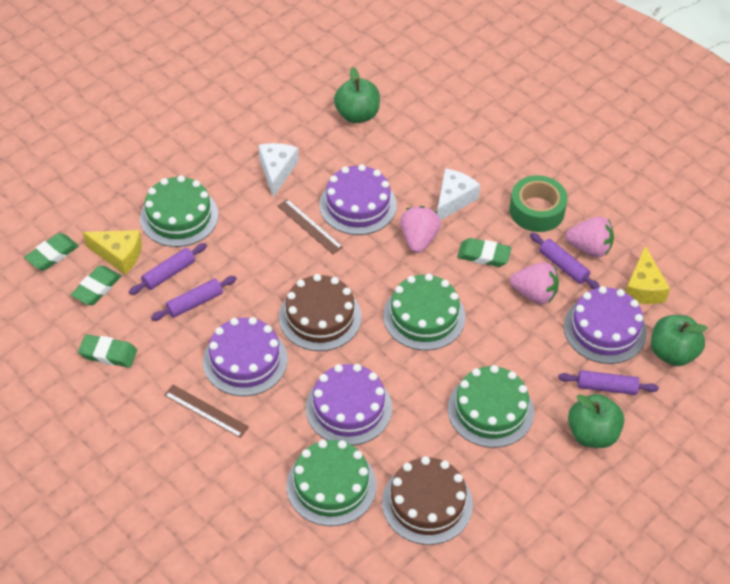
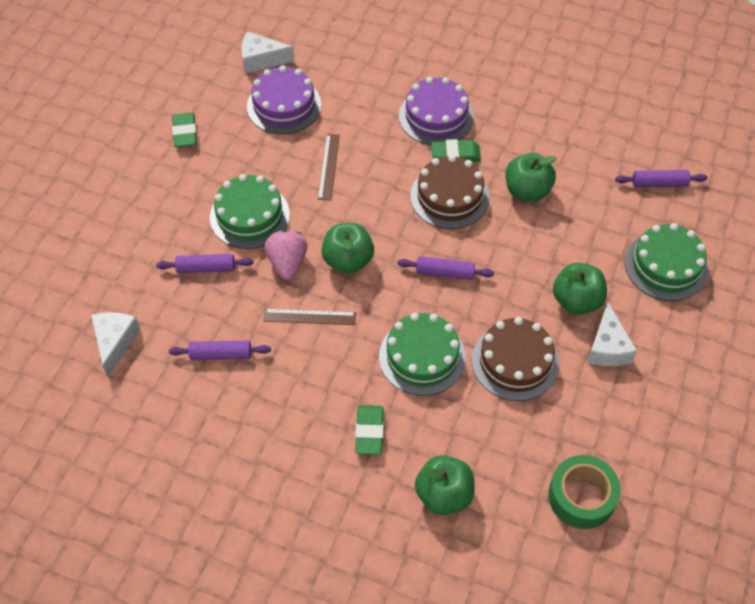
green apple: 3 -> 4
green cake: 4 -> 3
green eraser: 4 -> 3
pink strawberry: 3 -> 1
purple cake: 4 -> 2
white cheese: 2 -> 3
yellow cheese: 2 -> 0

